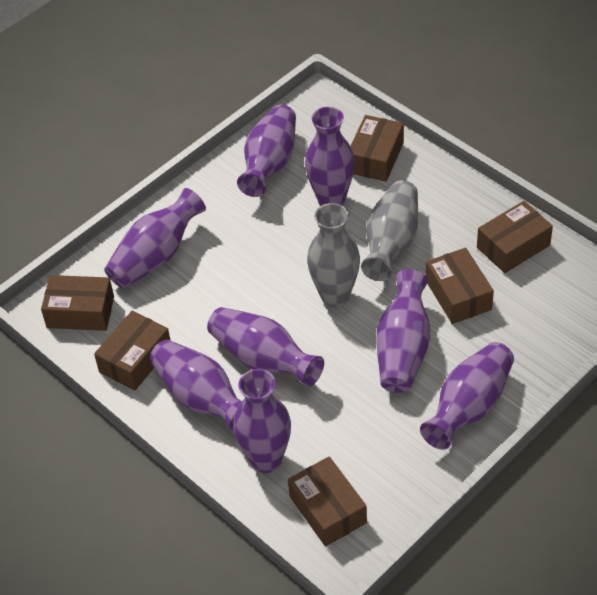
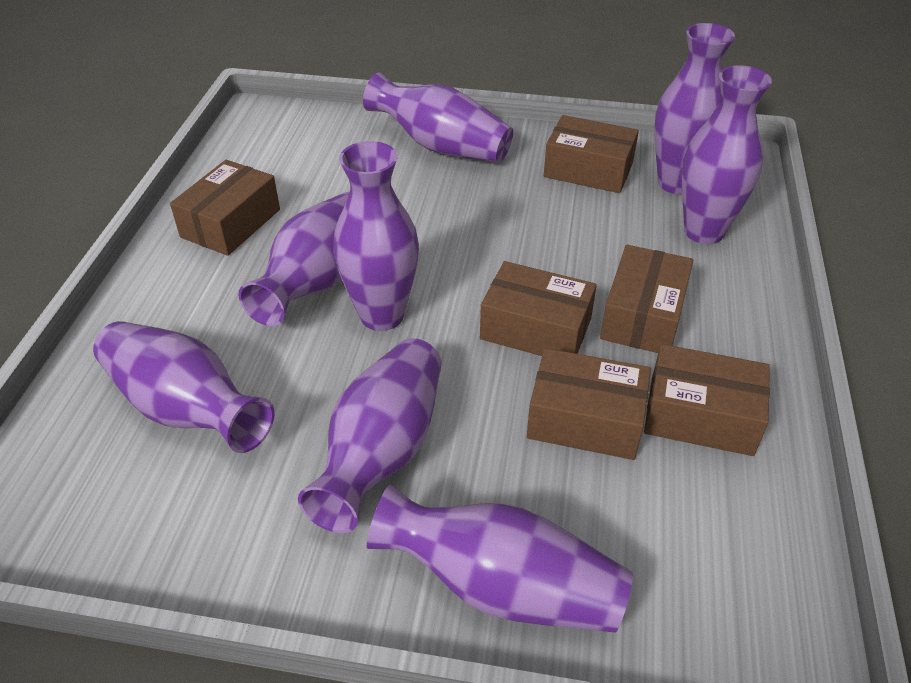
grey vase: 2 -> 0

